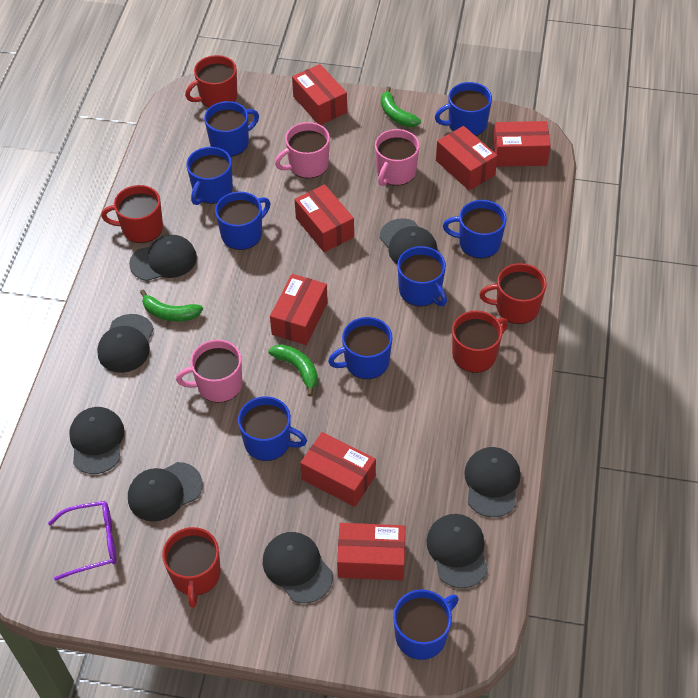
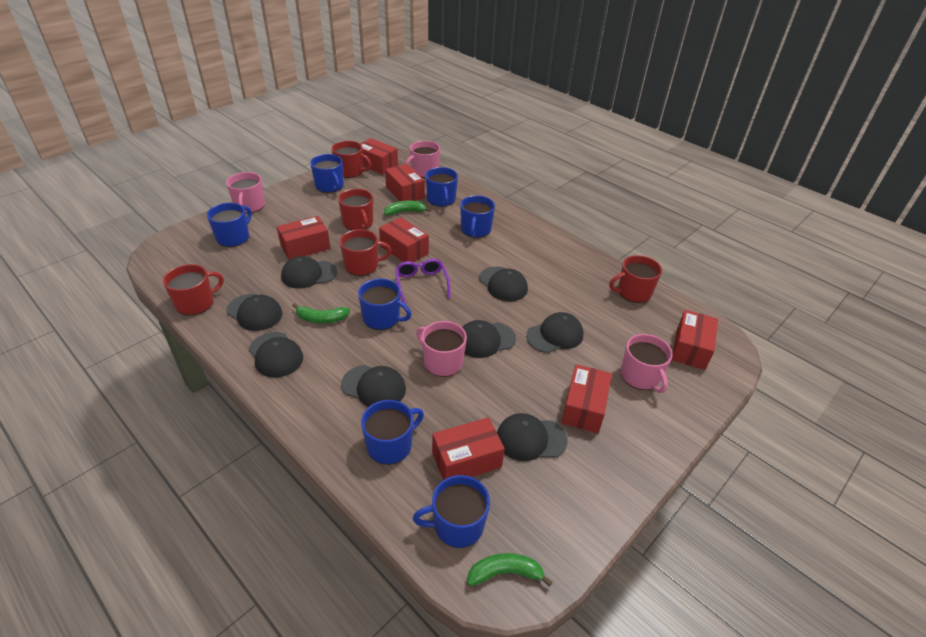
blue mug: 9 -> 7
pink mug: 3 -> 4

